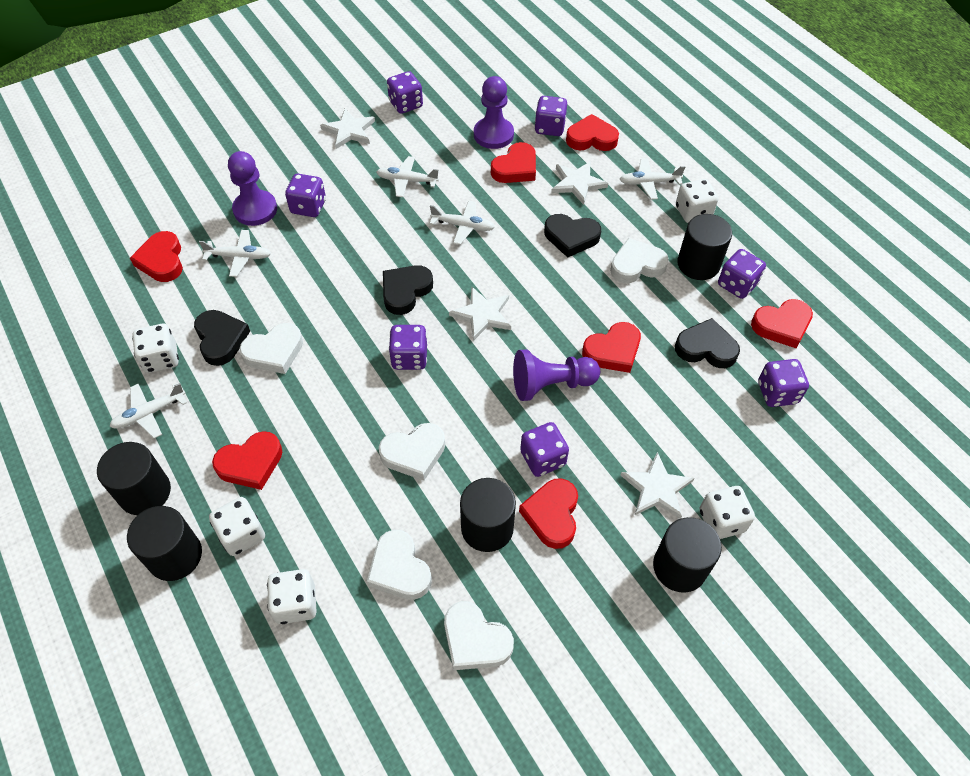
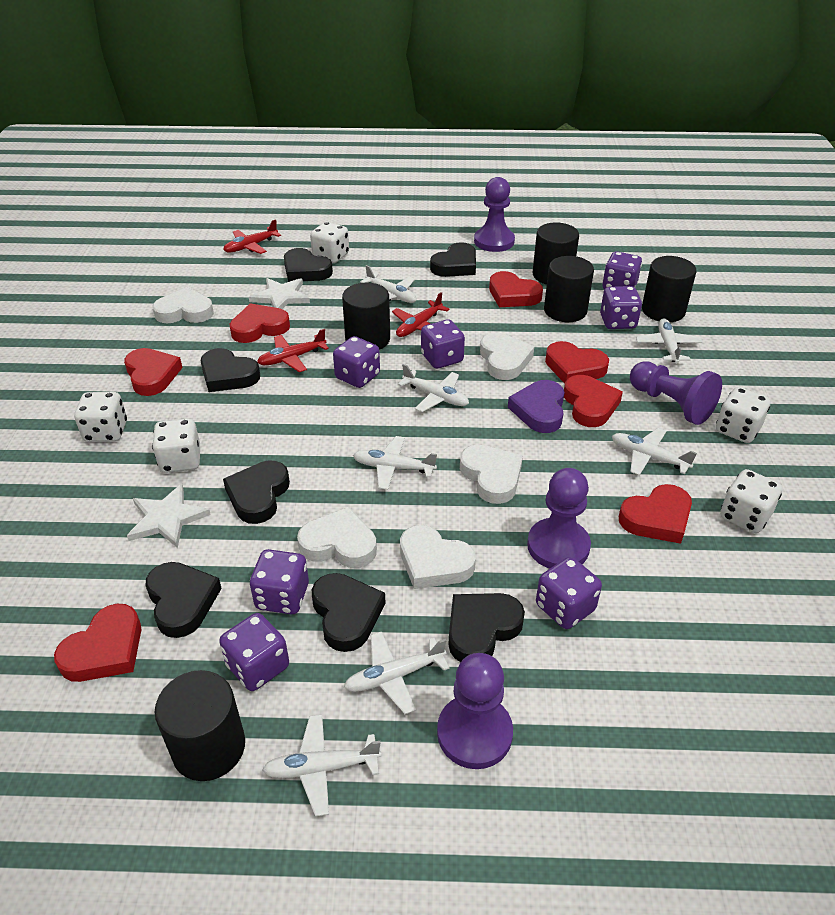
black heart: 4 -> 7
purple heart: 0 -> 1
purple pawn: 3 -> 4
red plane: 0 -> 3
white plane: 5 -> 7
white star: 4 -> 2

